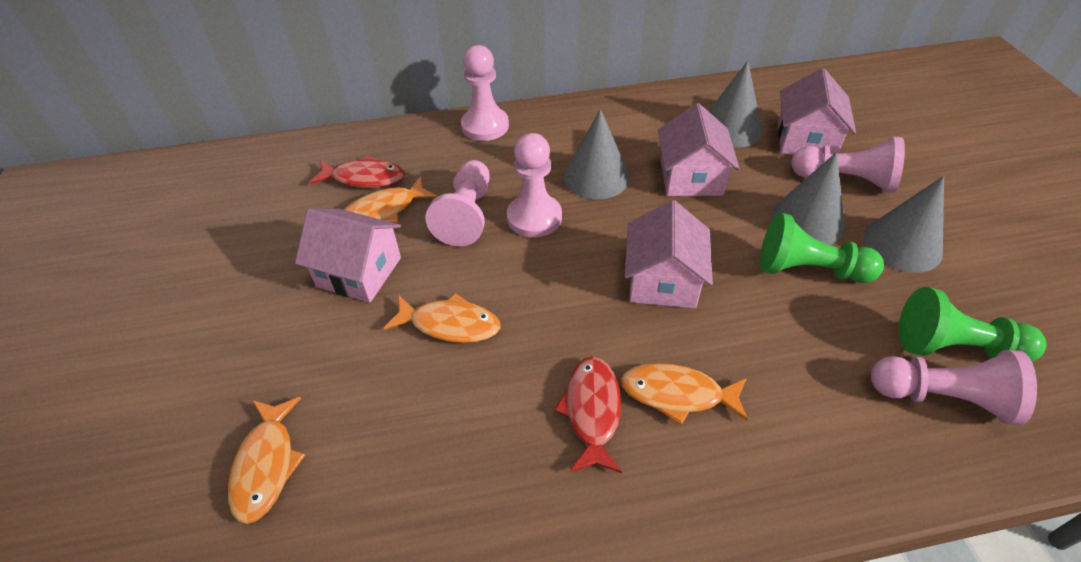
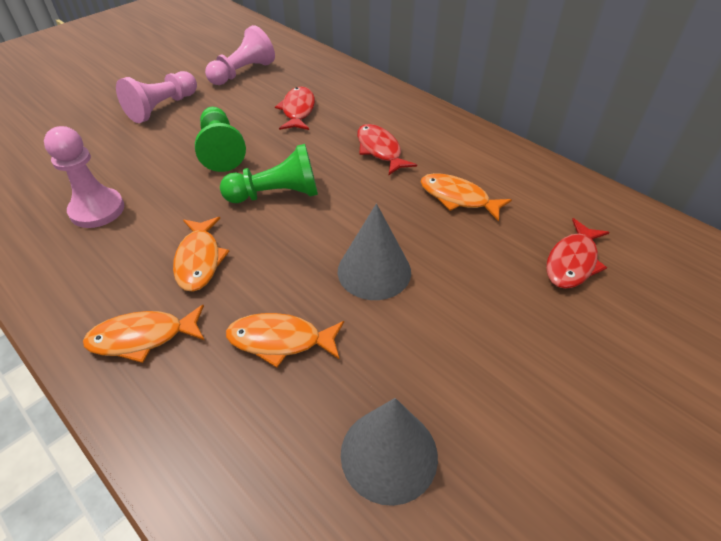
grey cone: 4 -> 2
pink house: 4 -> 0
pink pawn: 5 -> 3
red fish: 2 -> 3

